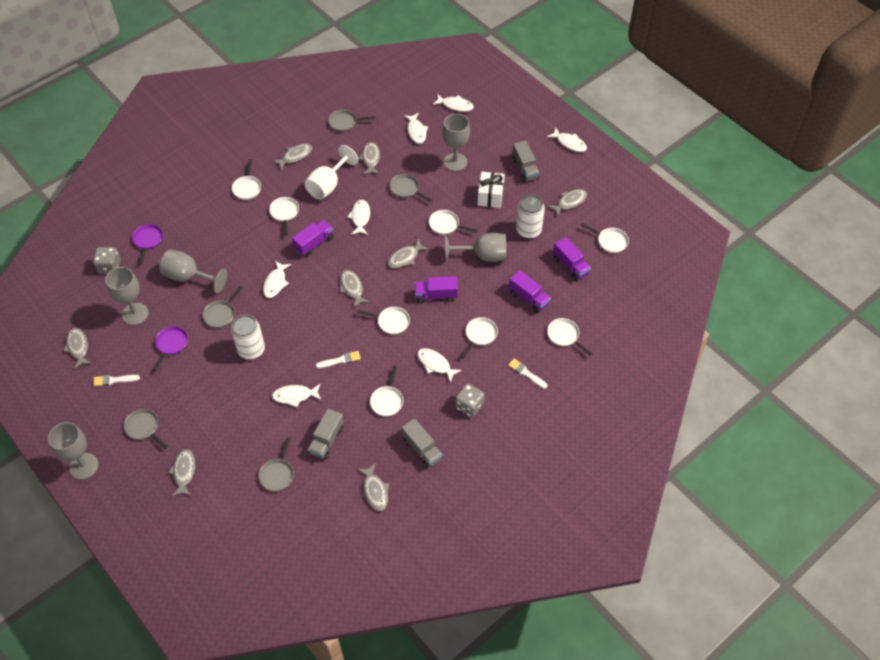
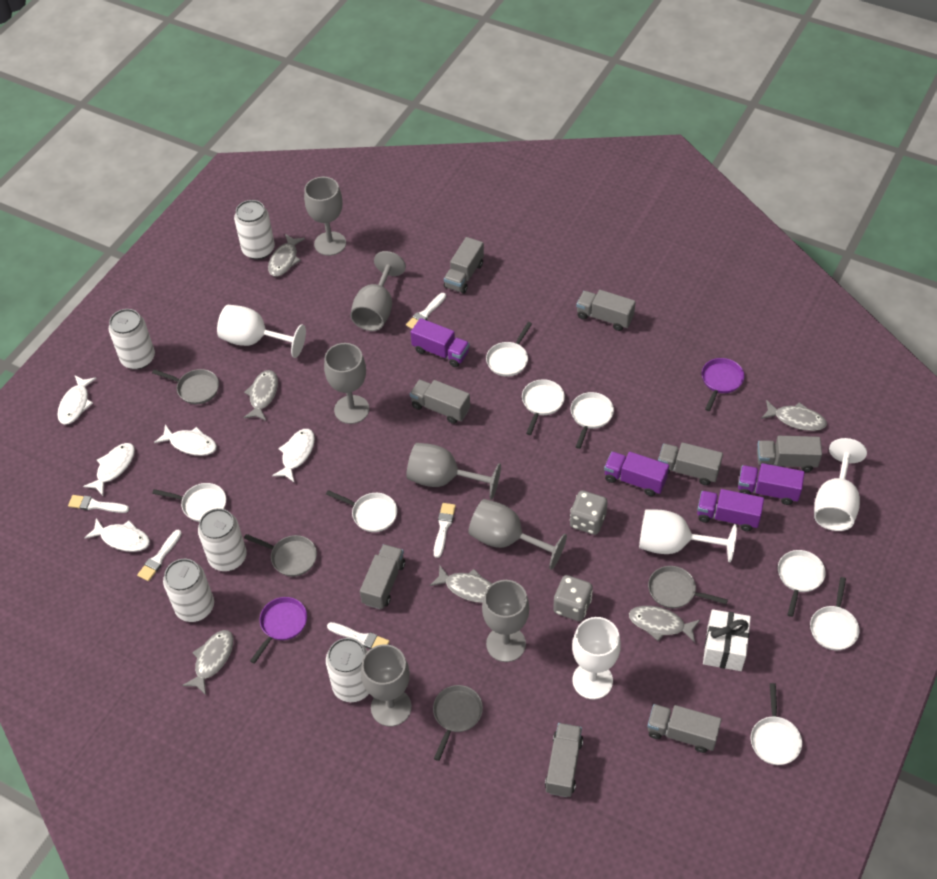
grey fish: 8 -> 6
grey goblet: 5 -> 7
grey pan: 5 -> 4
grey truck: 3 -> 8
white brush: 3 -> 5
white can: 2 -> 5
white fish: 7 -> 5
white goblet: 1 -> 4

